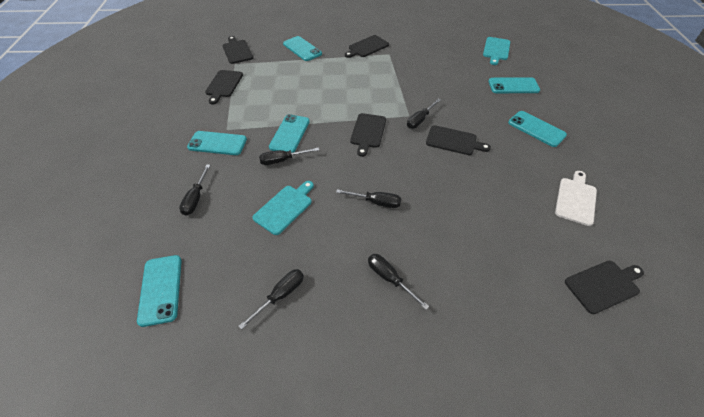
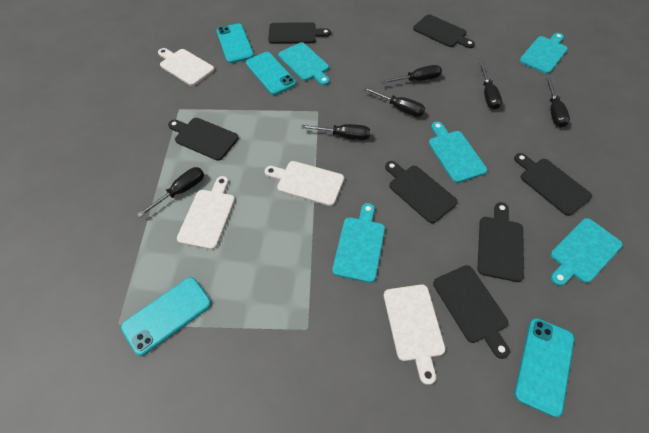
black cutting board: 6 -> 7
turquoise cutting board: 2 -> 5
turquoise phone: 6 -> 4
white cutting board: 1 -> 4

